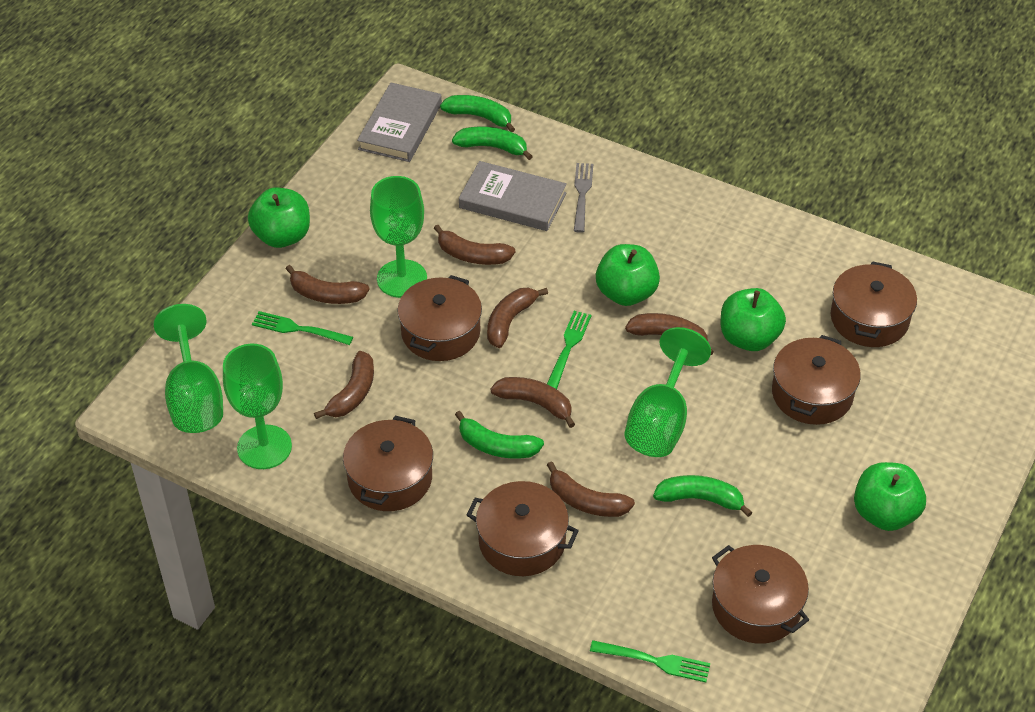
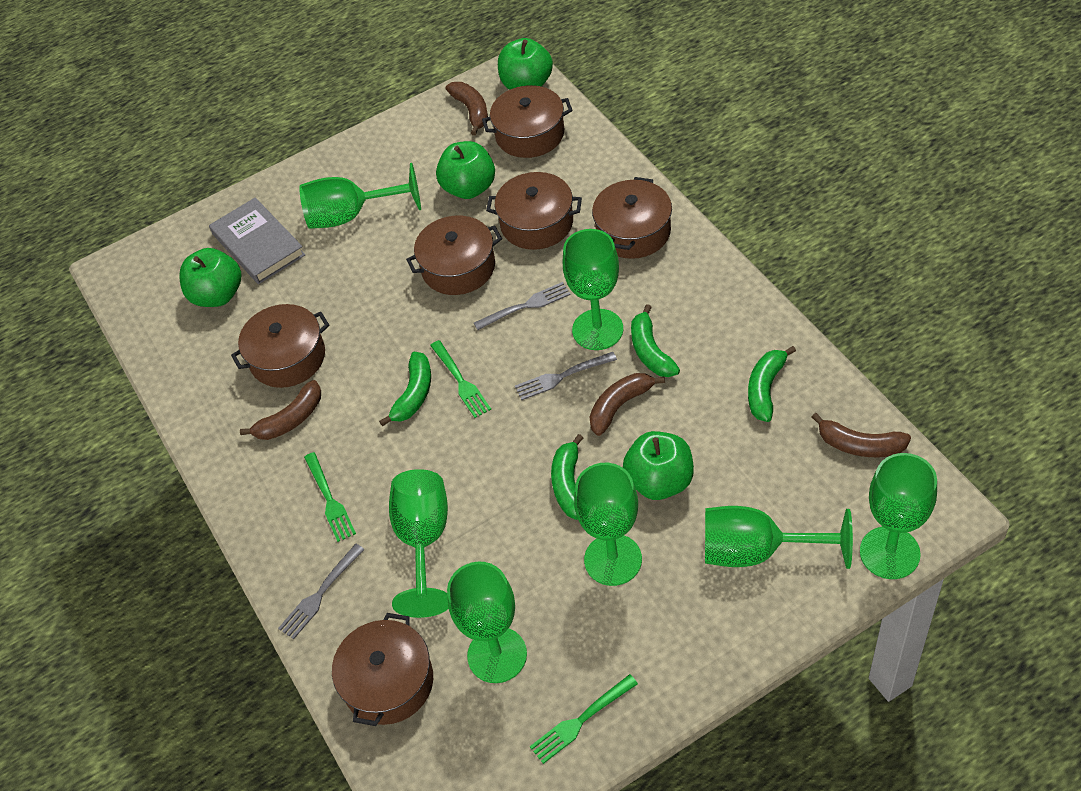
brown banana: 7 -> 4
green goblet: 4 -> 7
grey book: 2 -> 1
grey fork: 1 -> 3

